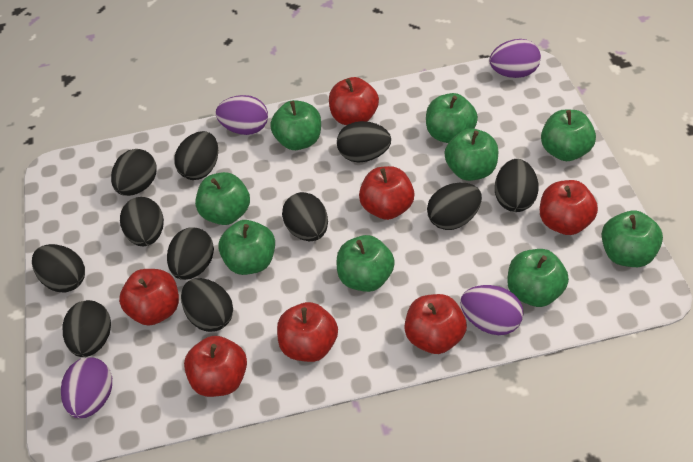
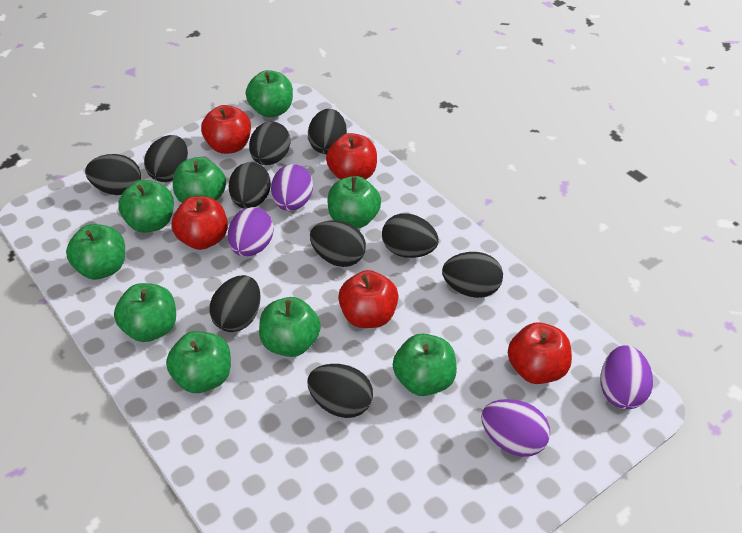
black egg: 11 -> 10
red apple: 7 -> 5

